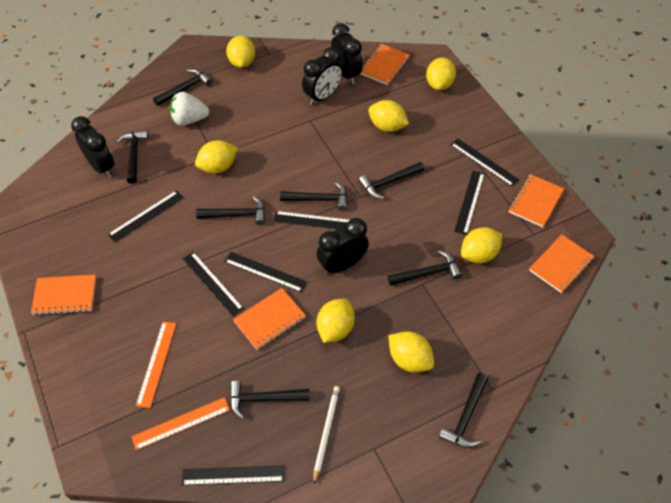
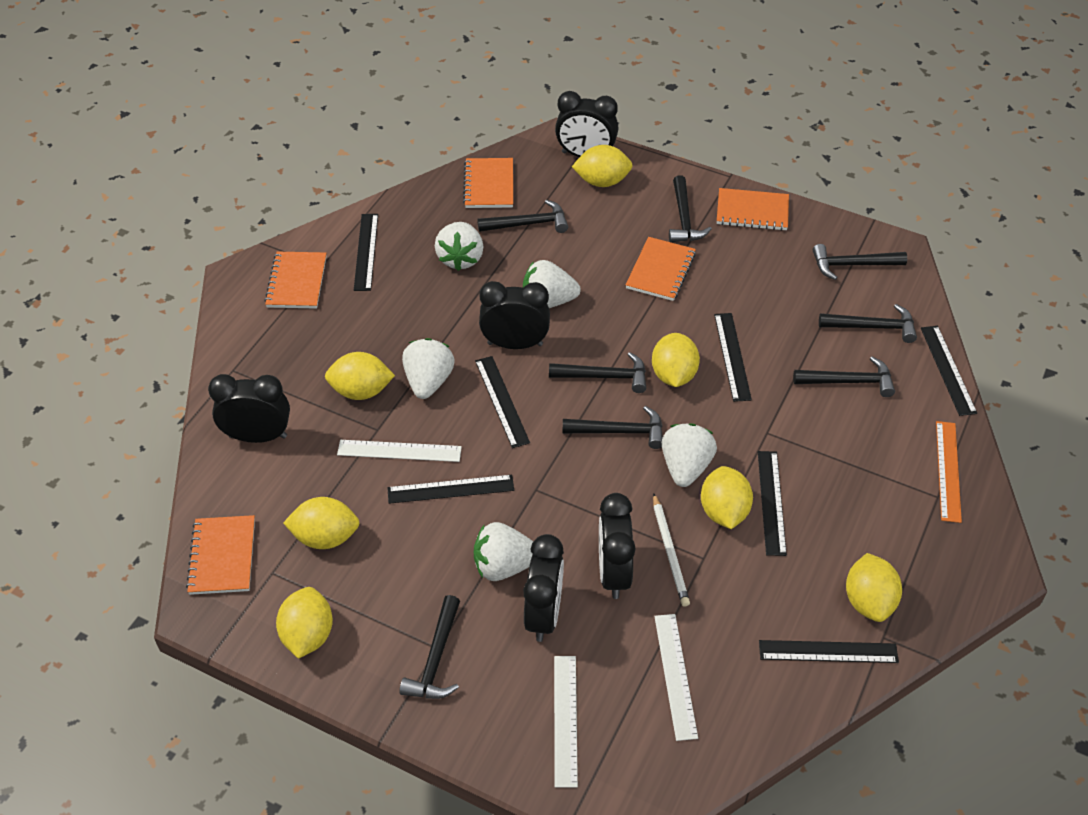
black clock: 4 -> 5
orange ruler: 2 -> 1
white ruler: 0 -> 3
white strawberry: 1 -> 5

